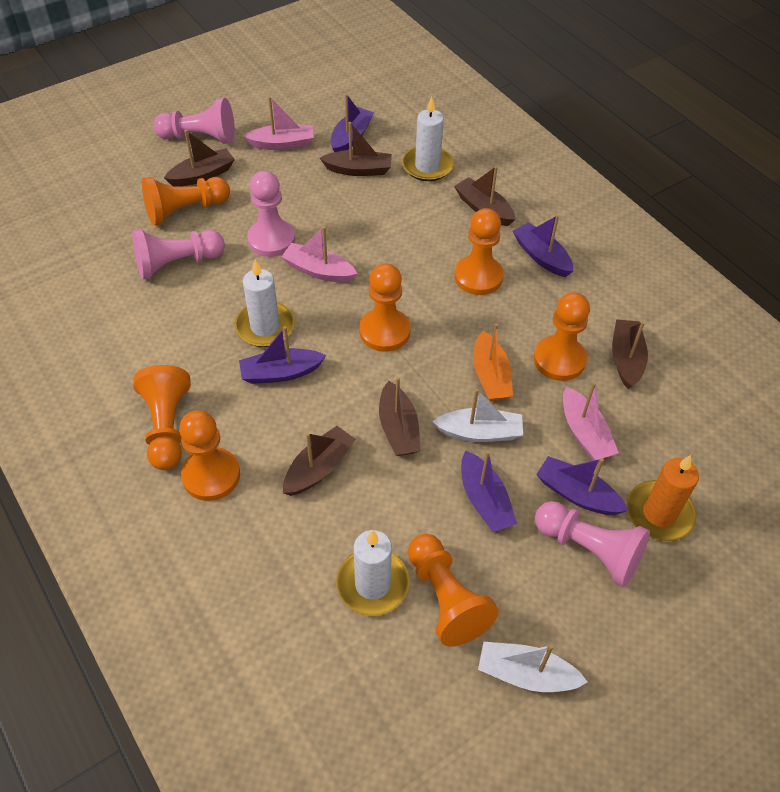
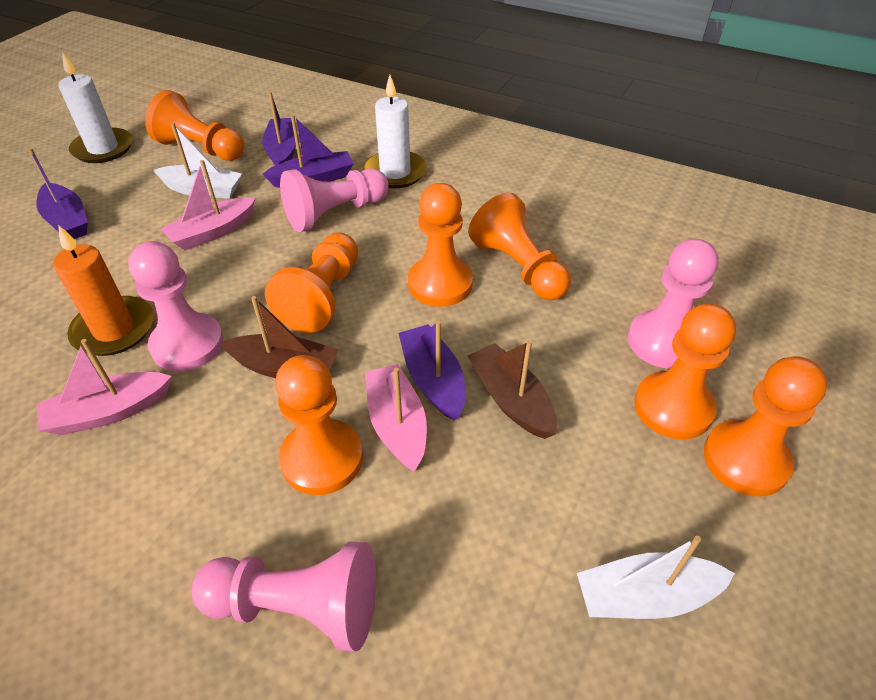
brown boat: 6 -> 2
orange boat: 1 -> 0
purple boat: 5 -> 4
white candle: 3 -> 2

